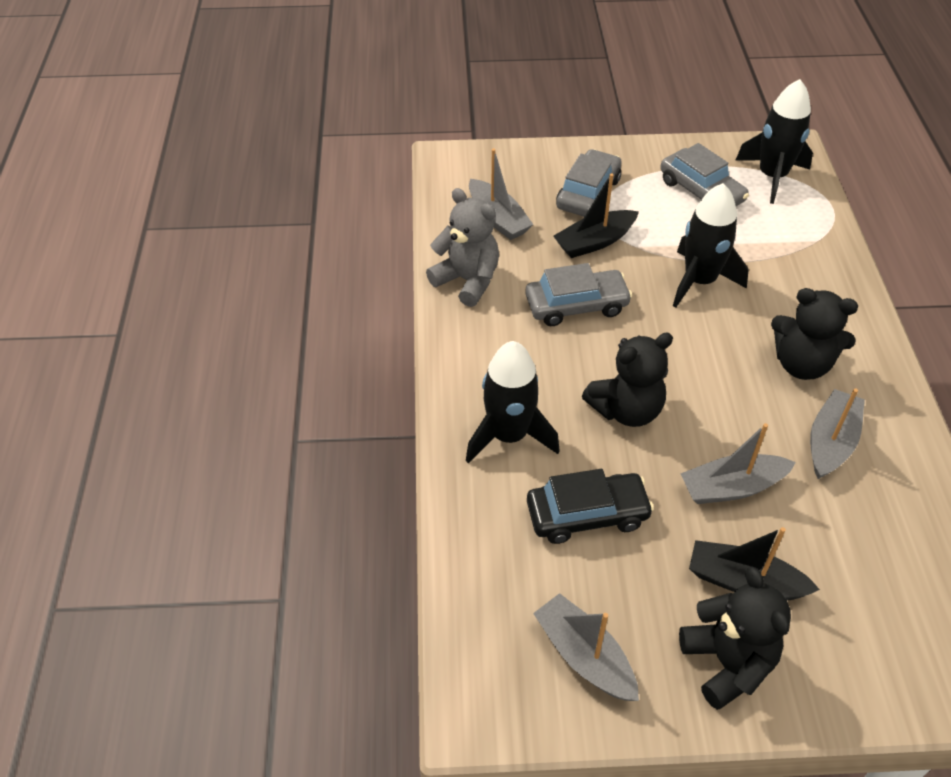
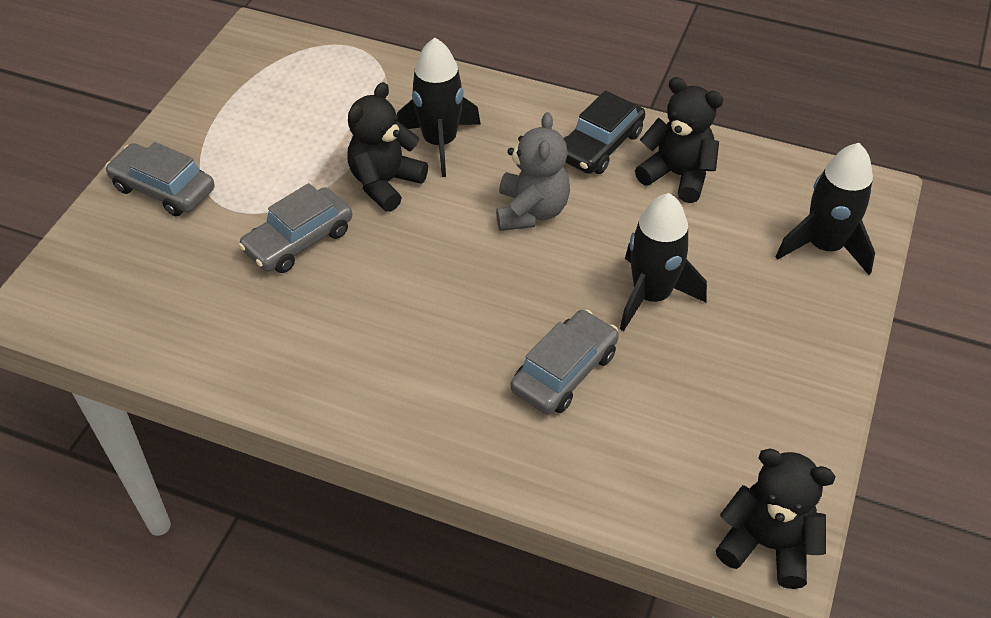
black boat: 2 -> 0
grey boat: 4 -> 0

